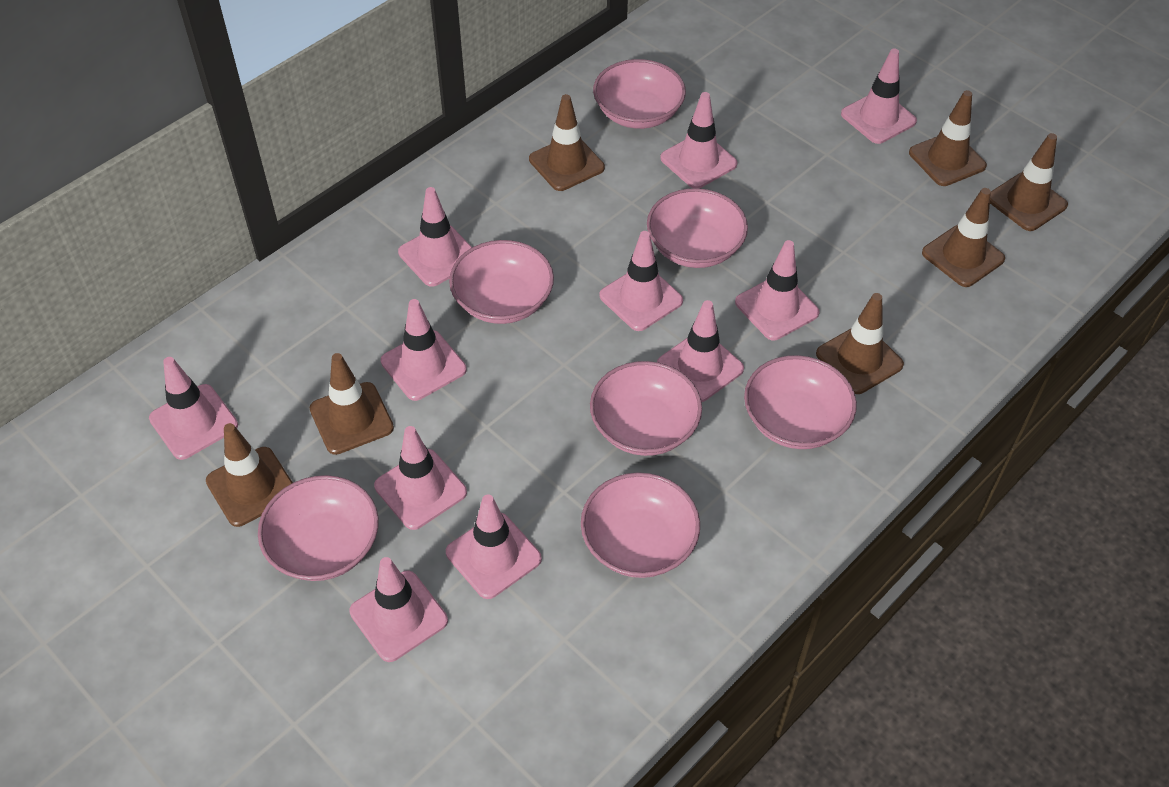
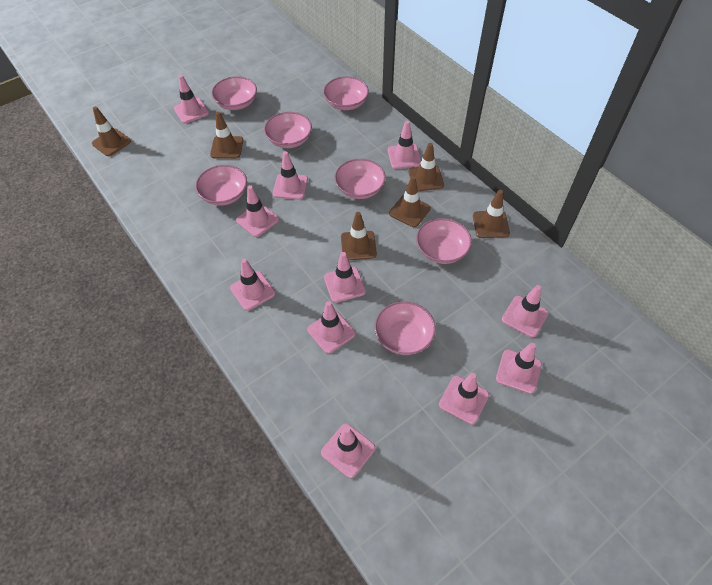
brown traffic cone: 7 -> 6

